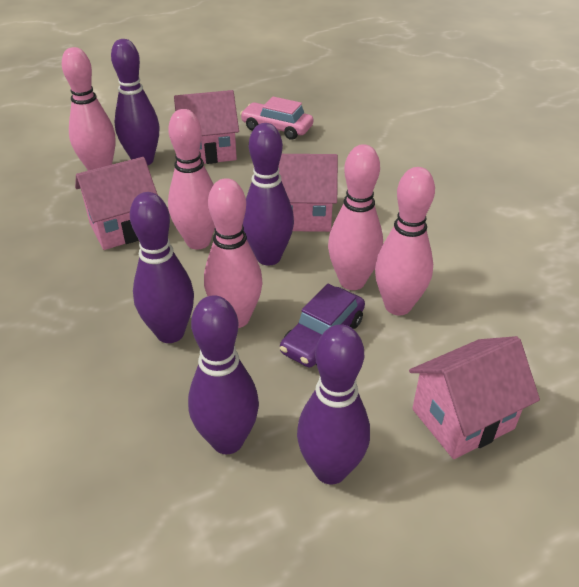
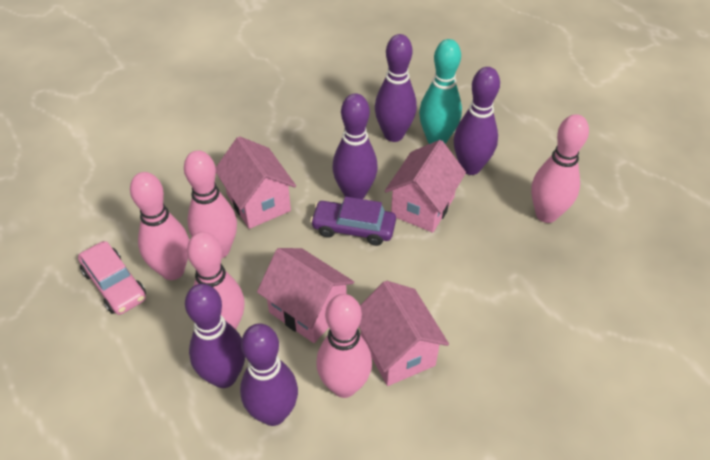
turquoise bowling pin: 0 -> 1

